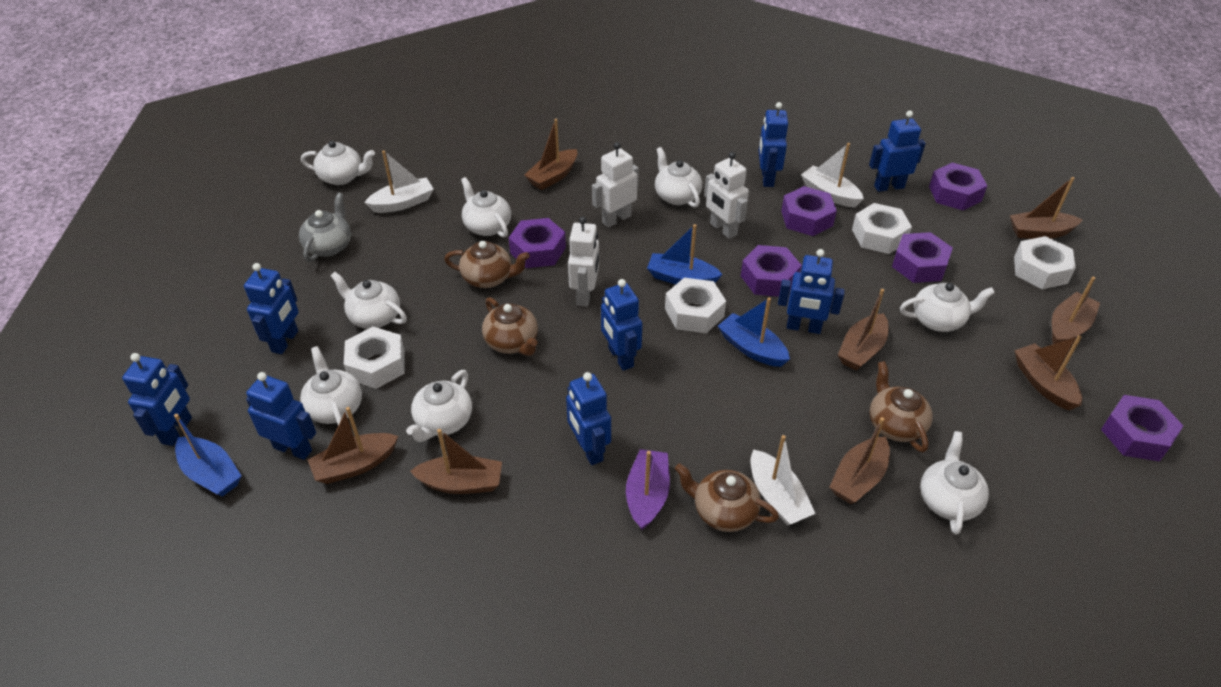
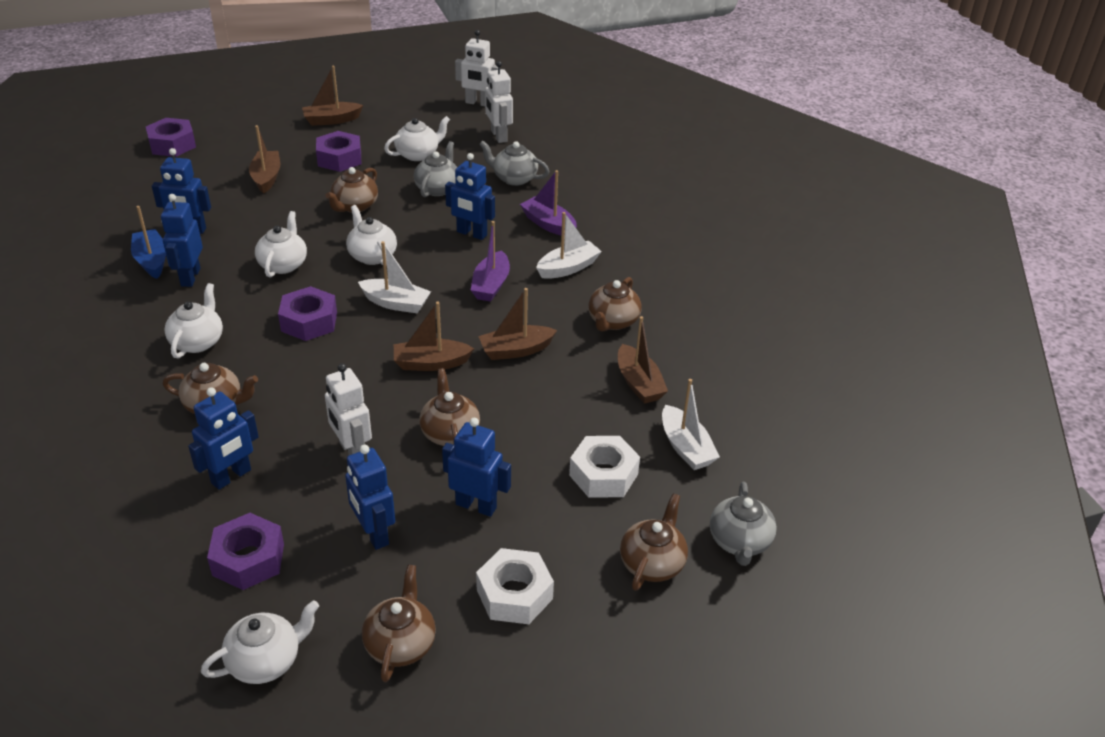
blue boat: 3 -> 1
blue robot: 8 -> 6
brown boat: 8 -> 5
brown teapot: 4 -> 6
grey teapot: 1 -> 3
purple boat: 1 -> 2
purple nut: 6 -> 4
white nut: 4 -> 2
white teapot: 8 -> 5

